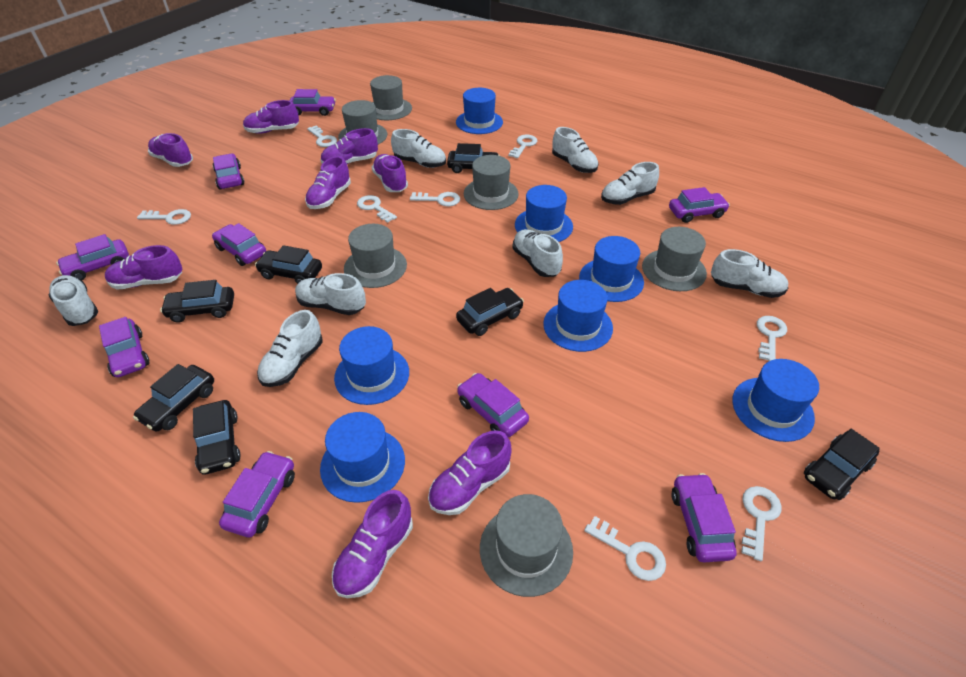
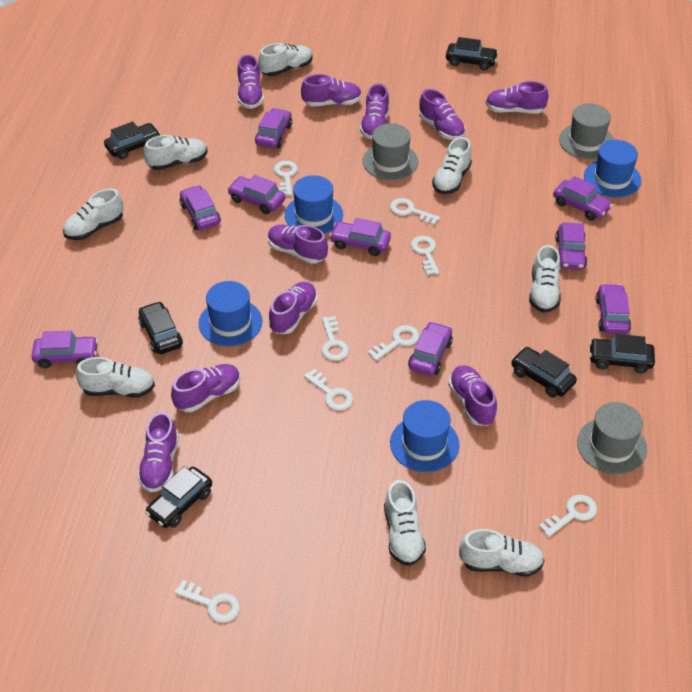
black car: 7 -> 6
blue hat: 7 -> 4
grey hat: 6 -> 3
purple shoe: 8 -> 10

